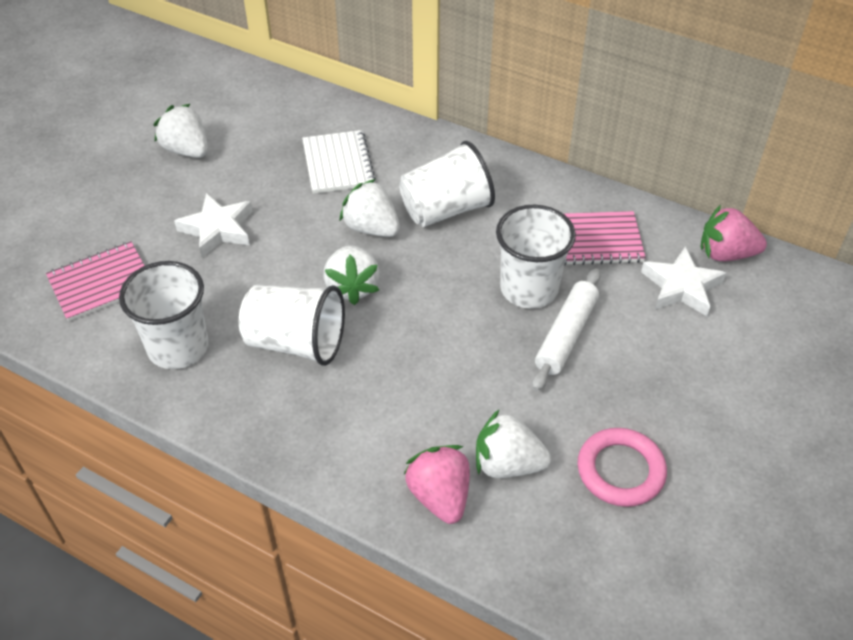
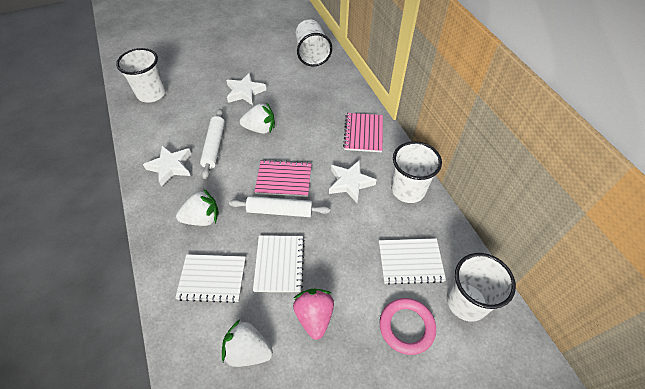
pink strawberry: 2 -> 1
white notebook: 1 -> 3
white rolling pin: 1 -> 2
white star: 2 -> 3
white strawberry: 4 -> 3

